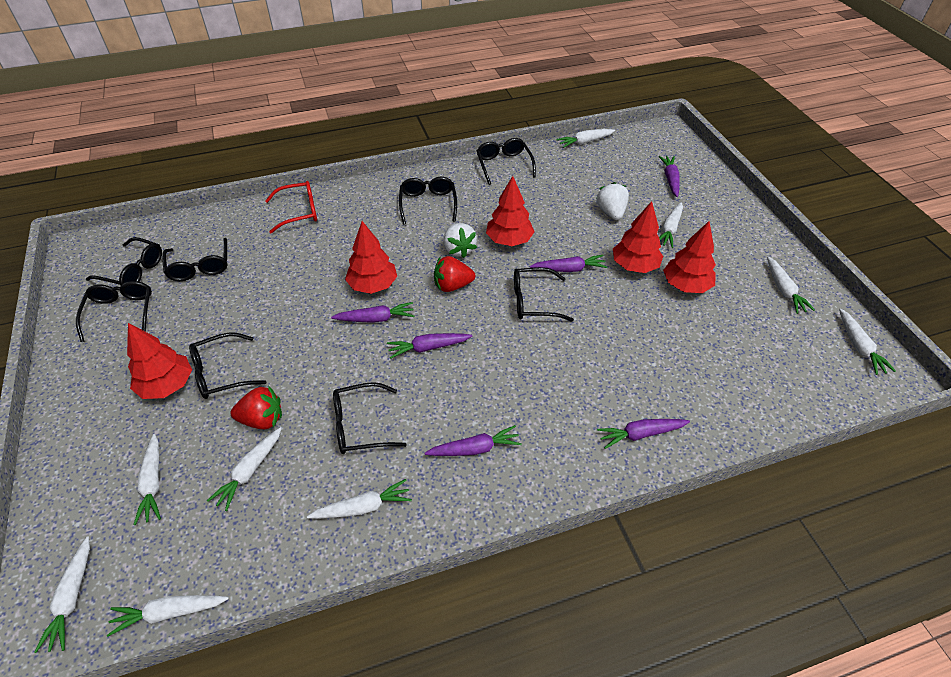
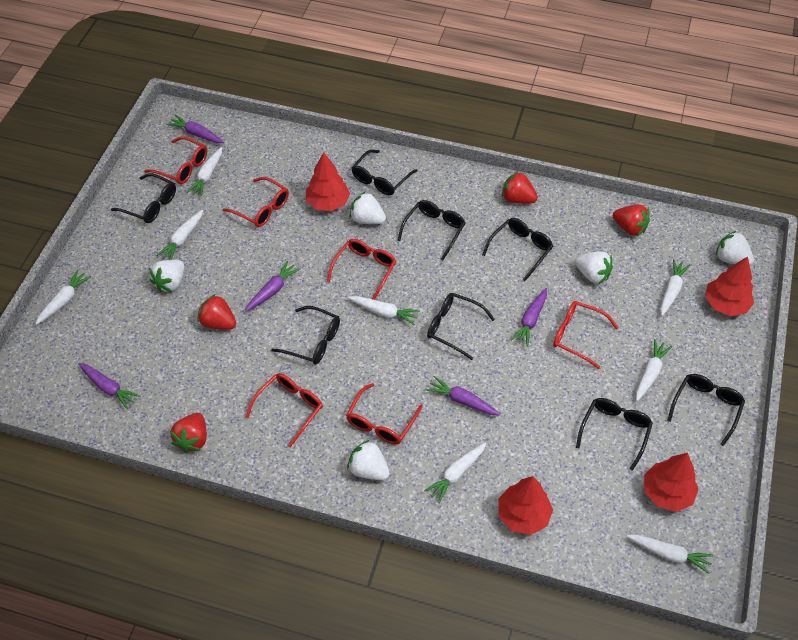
purple carrot: 6 -> 5
red glasses: 1 -> 6
red strawberry: 2 -> 4
red tree: 5 -> 4
white carrot: 9 -> 8
white strawberry: 2 -> 5

